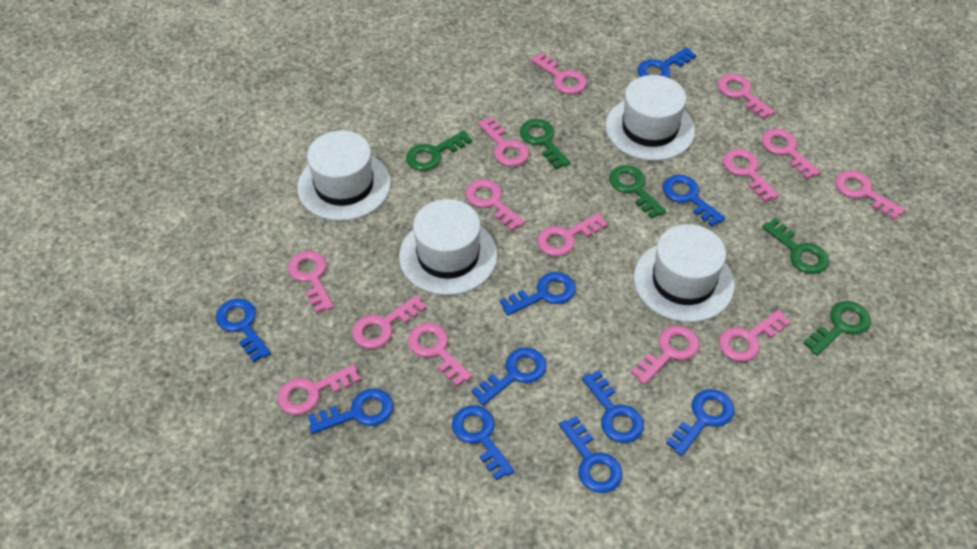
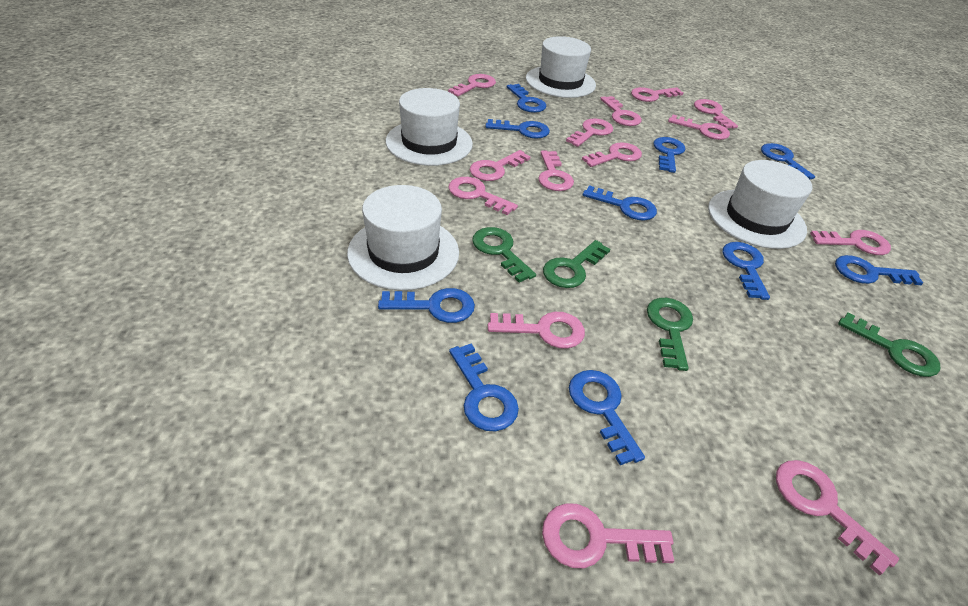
green key: 5 -> 4

